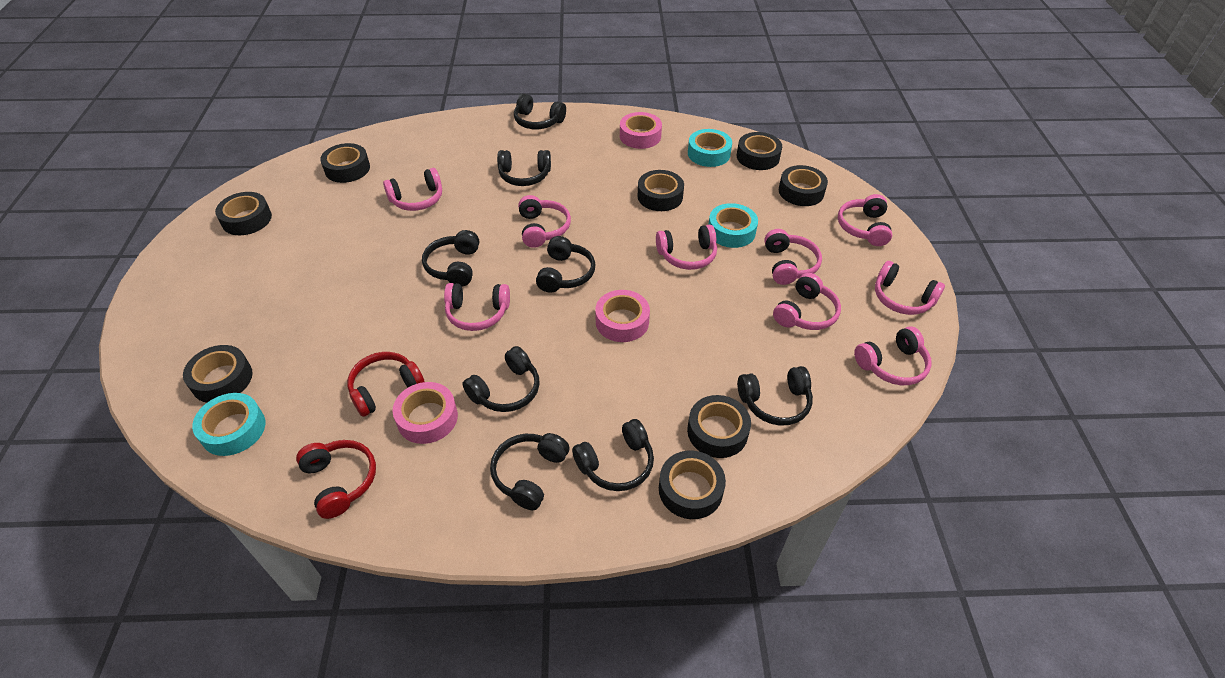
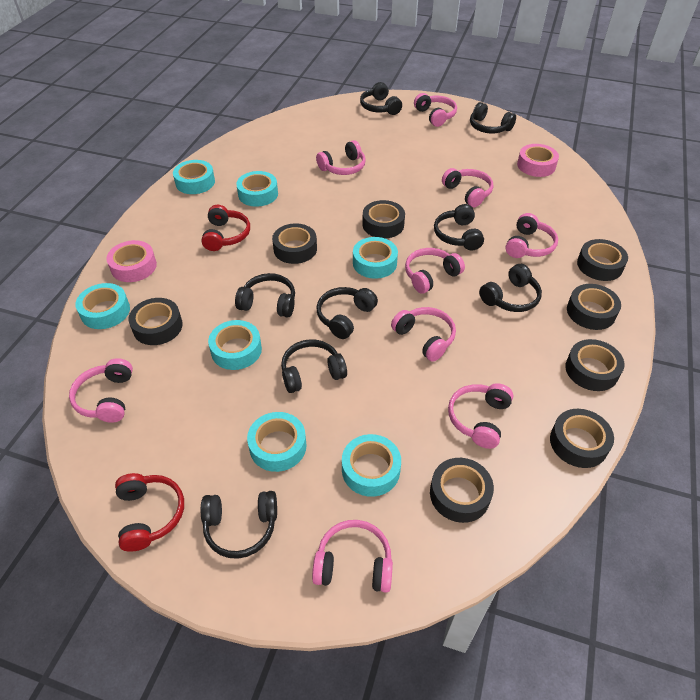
pink tape: 3 -> 2
turquoise tape: 3 -> 7

